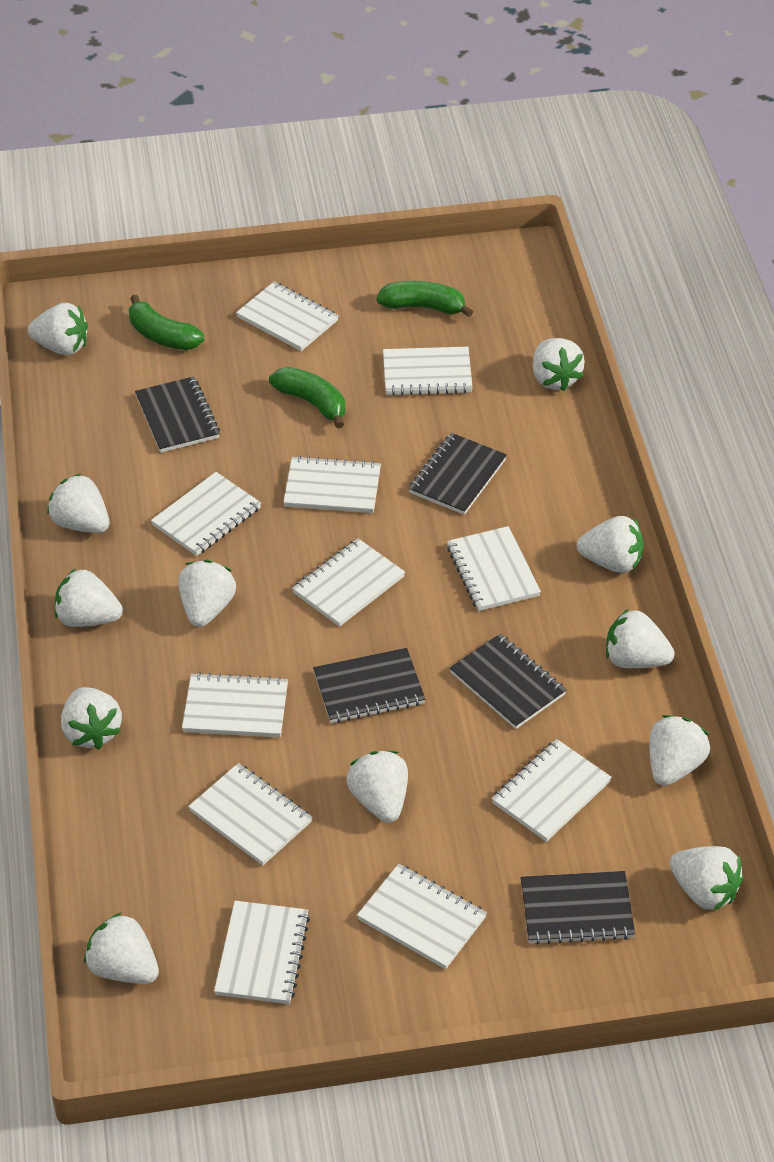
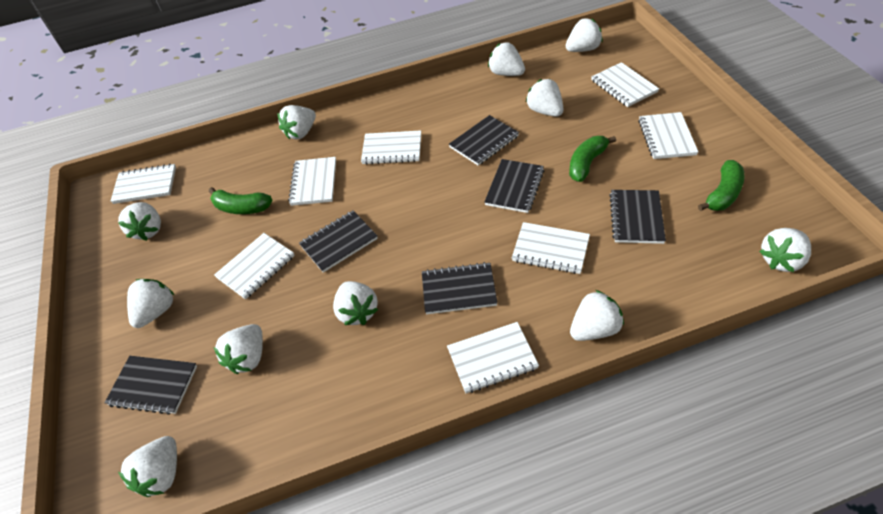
black notebook: 5 -> 6
white notebook: 11 -> 8
white strawberry: 12 -> 11

